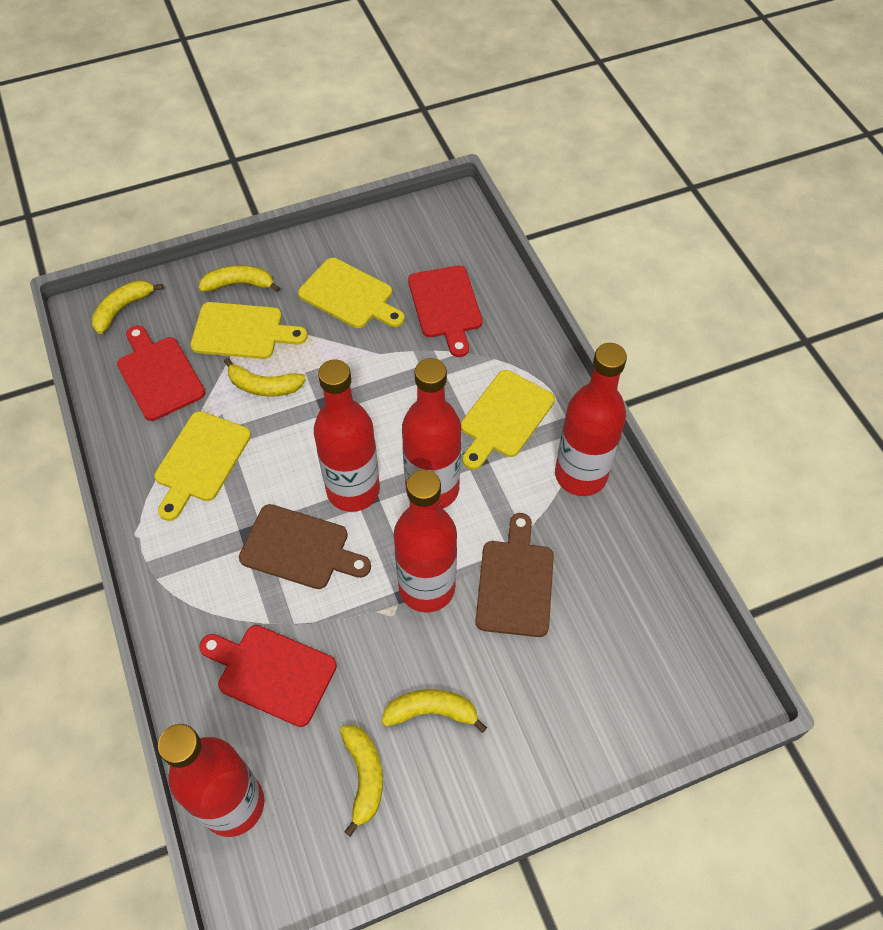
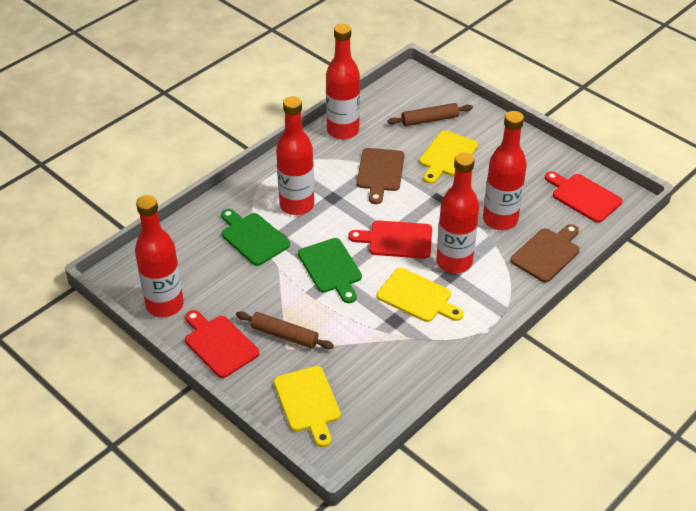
brown rolling pin: 0 -> 2
green cutting board: 0 -> 2
yellow banana: 5 -> 0
yellow cutting board: 4 -> 3

